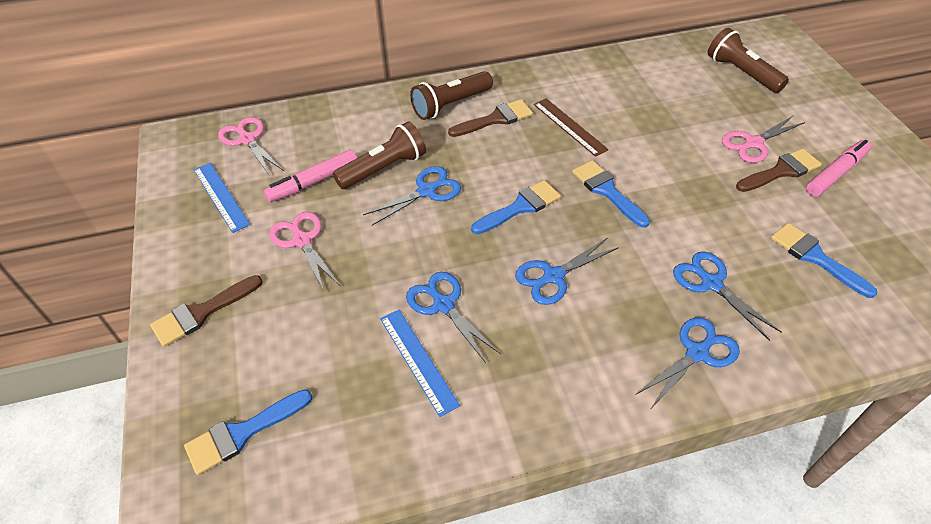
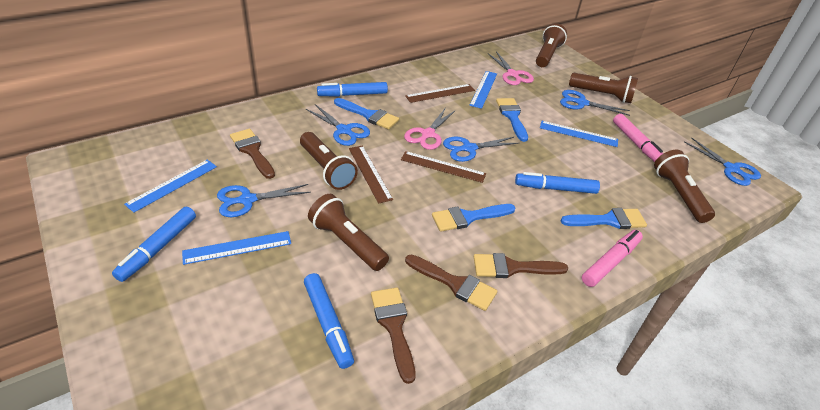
blue marker: 0 -> 4
blue ruler: 2 -> 4
brown brush: 3 -> 4
brown flashlight: 3 -> 5
brown ruler: 1 -> 3
pink scissors: 3 -> 2

